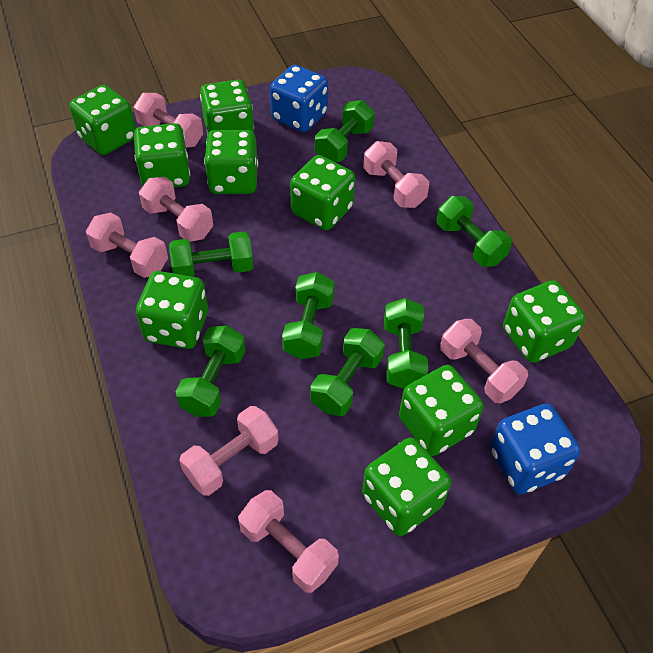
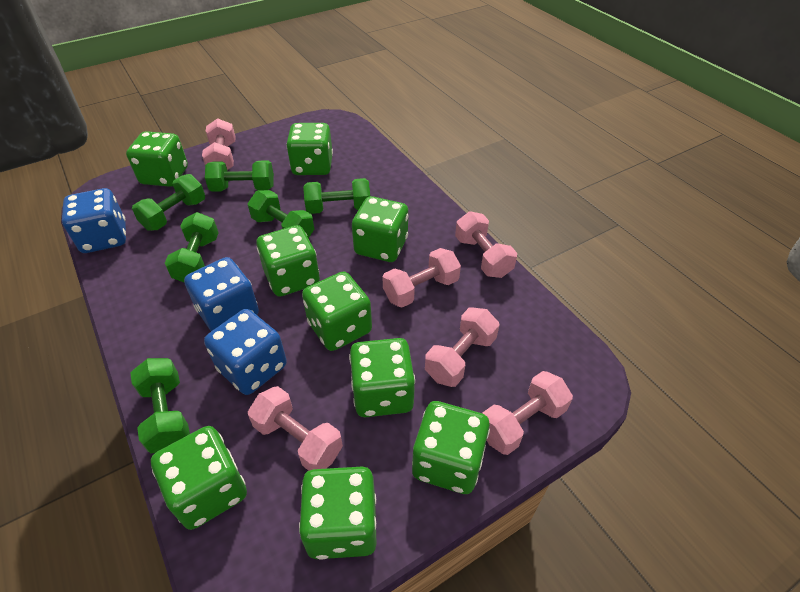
blue dice: 2 -> 3
green dumbbell: 7 -> 6
pink dumbbell: 7 -> 6

